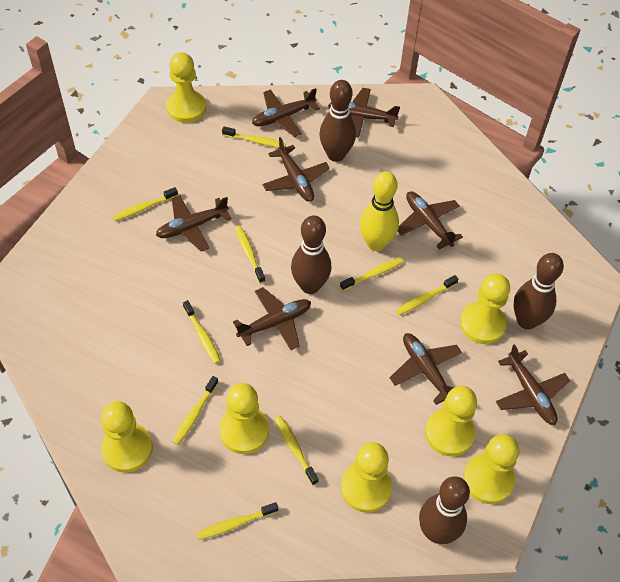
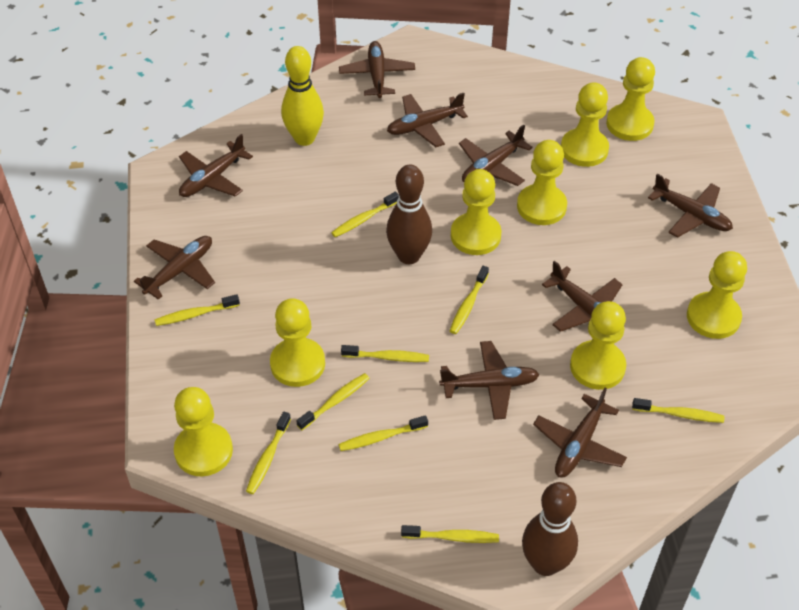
brown bowling pin: 4 -> 2
brown plane: 8 -> 9
yellow pawn: 7 -> 8

